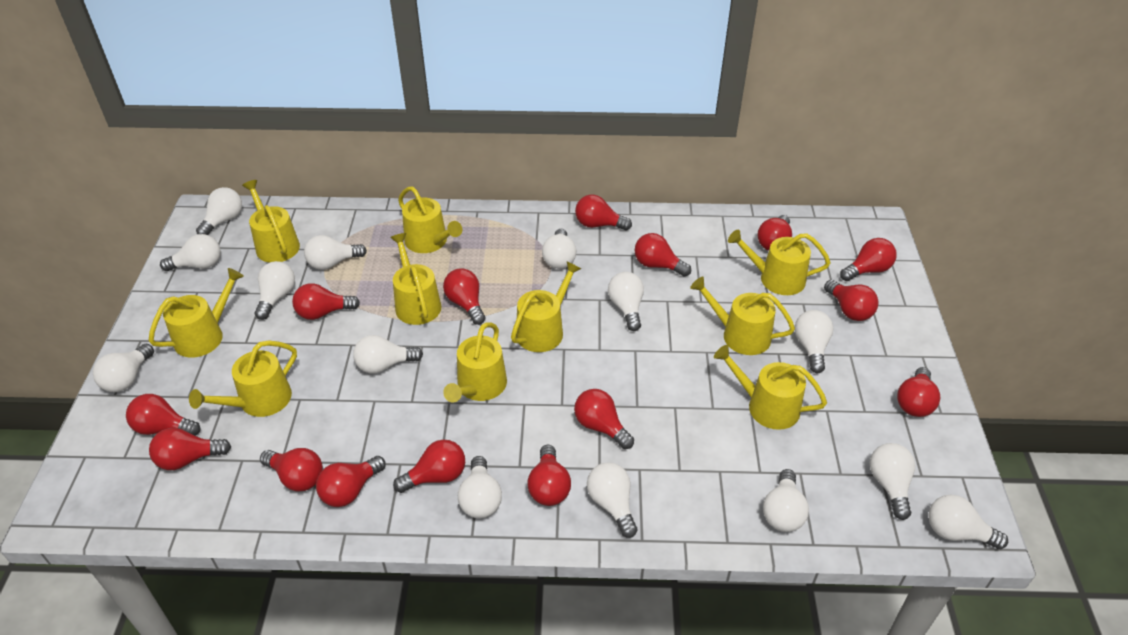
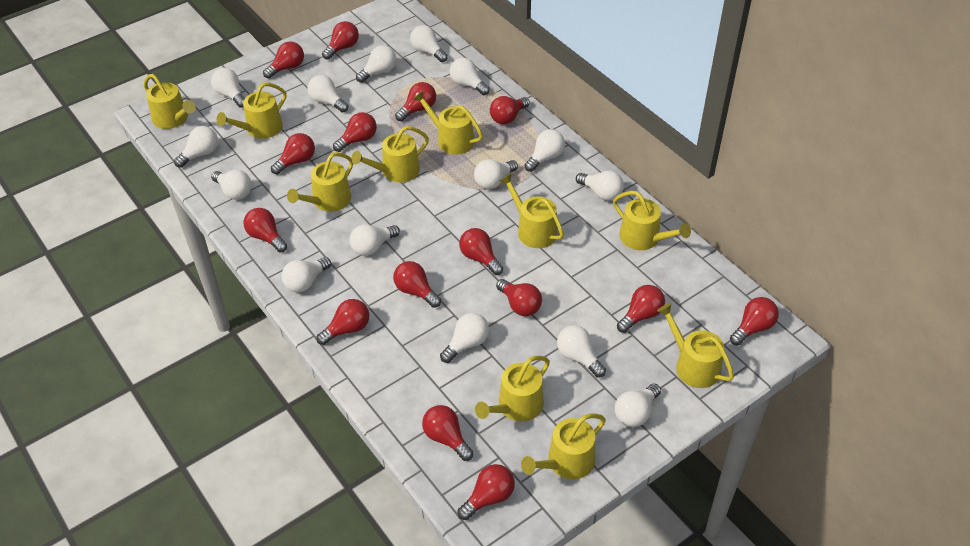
white light bulb: 14 -> 15

